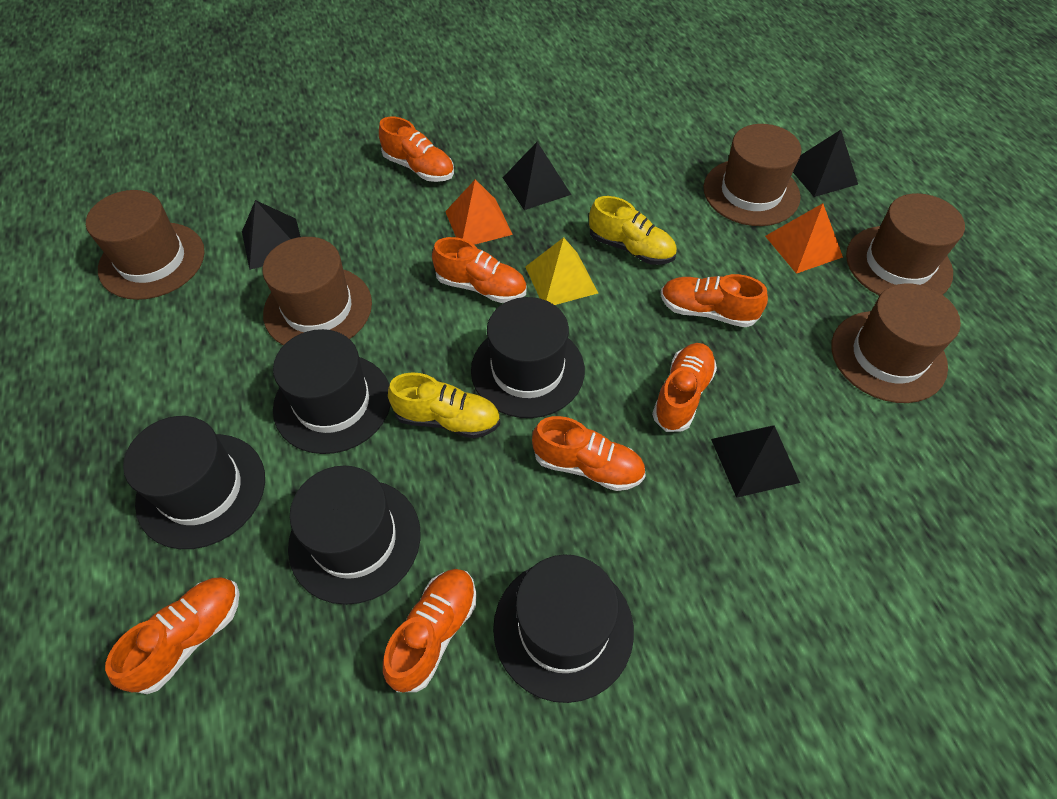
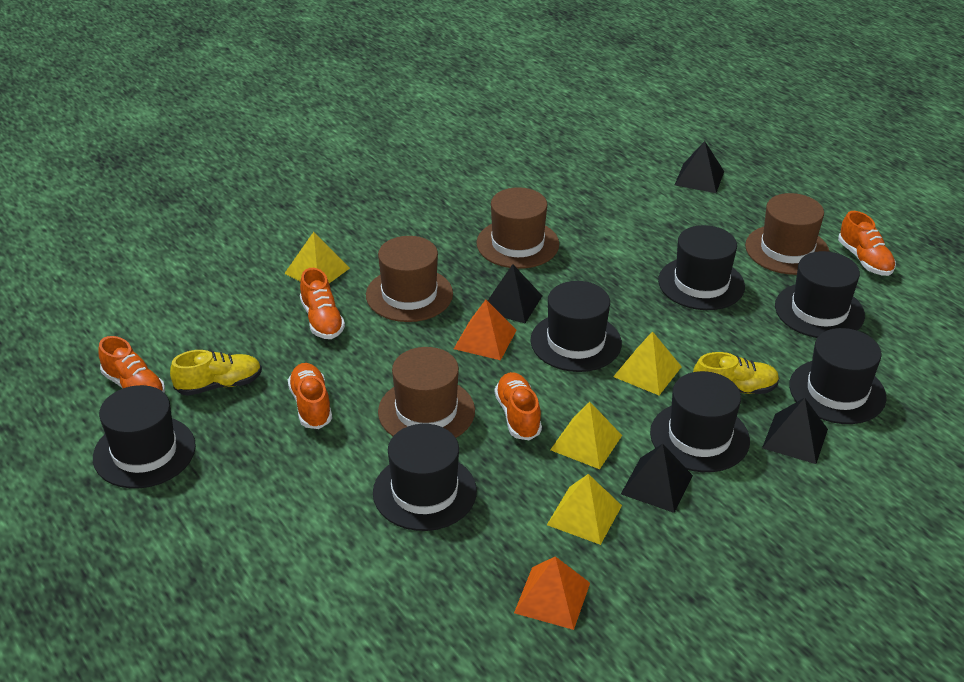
black hat: 5 -> 7
brown hat: 5 -> 4
orange shoe: 7 -> 5
yellow pyramid: 1 -> 4

